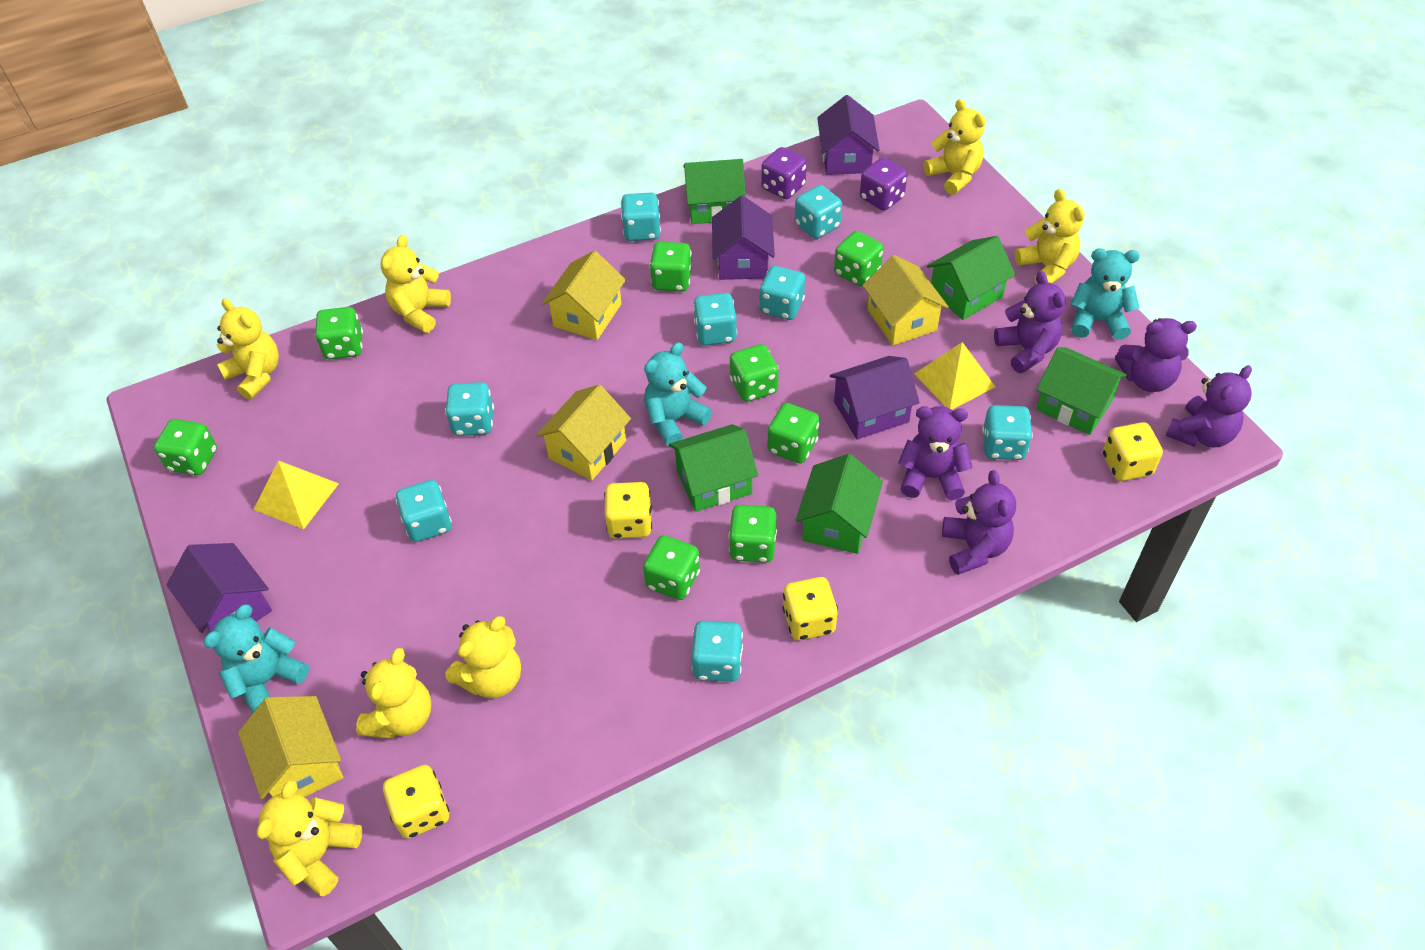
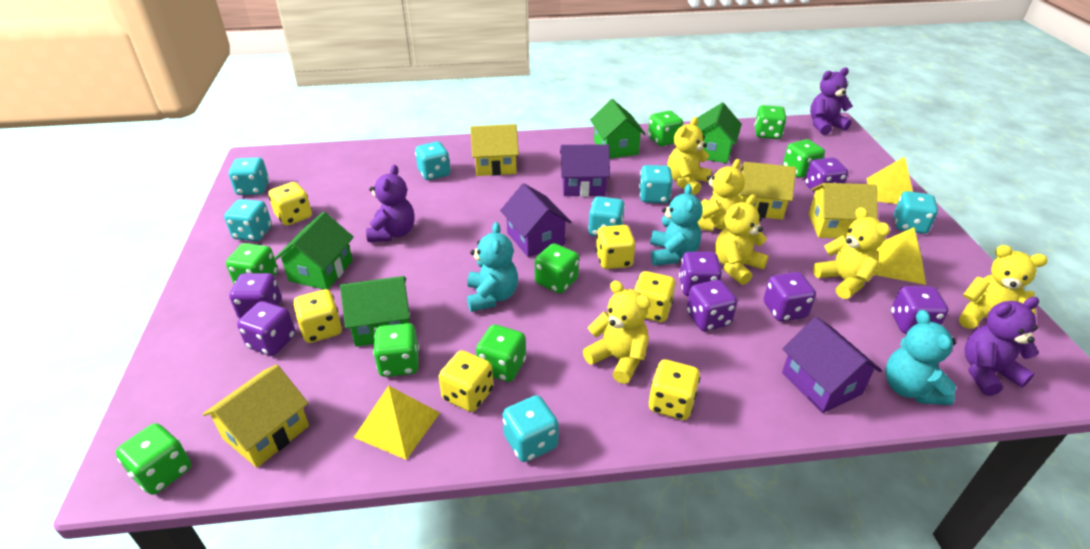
green house: 5 -> 4
purple dice: 2 -> 7
purple house: 4 -> 3
purple teddy bear: 5 -> 3
turquoise dice: 8 -> 7
yellow dice: 4 -> 6
yellow pyramid: 2 -> 3
yellow teddy bear: 7 -> 6

